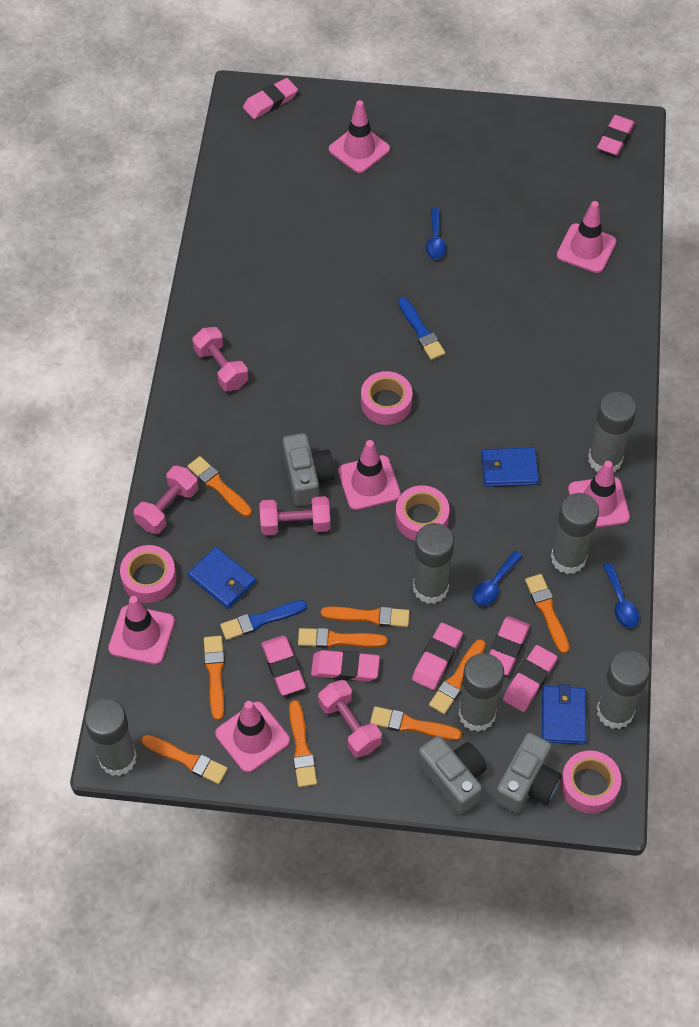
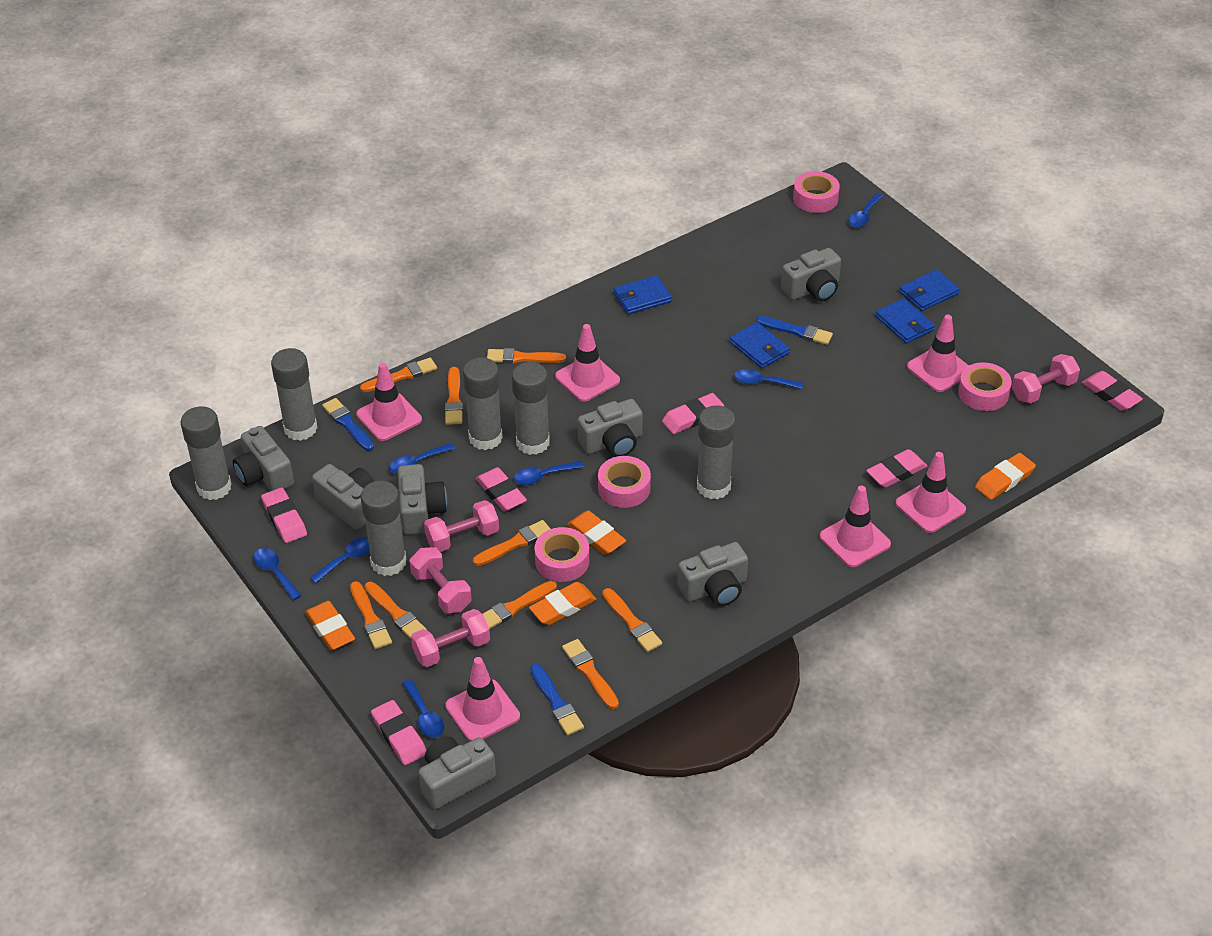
blue brush: 2 -> 3
blue spoon: 3 -> 7
blue wallet: 3 -> 4
grey camera: 3 -> 7
orange eraser: 0 -> 4
pink eraser: 7 -> 6

